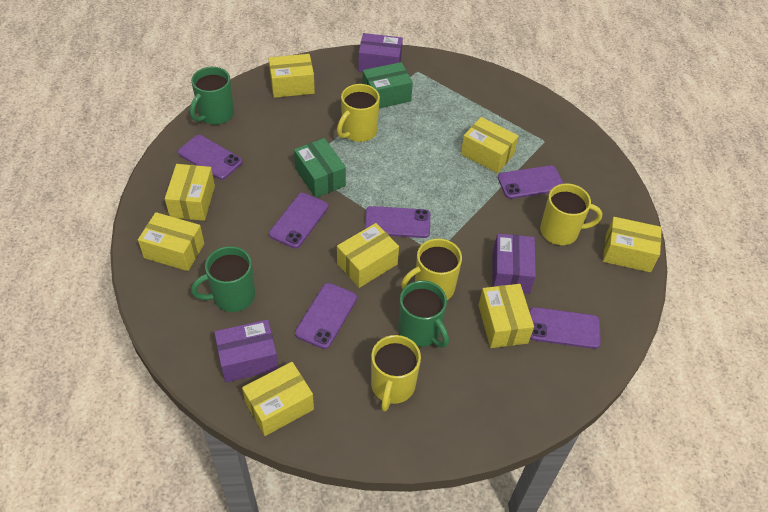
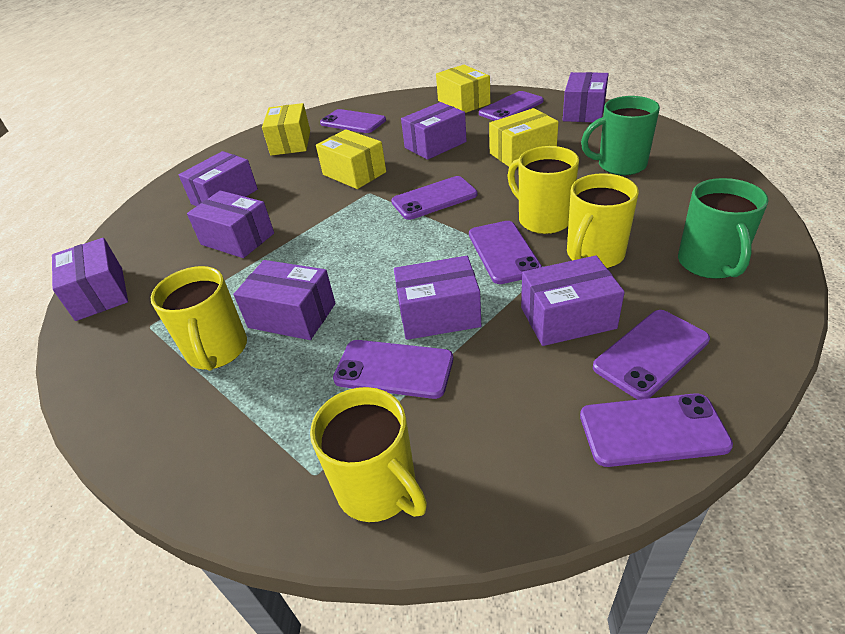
green box: 2 -> 0
green mug: 3 -> 2
purple box: 3 -> 8
purple phone: 6 -> 7
yellow box: 8 -> 4

